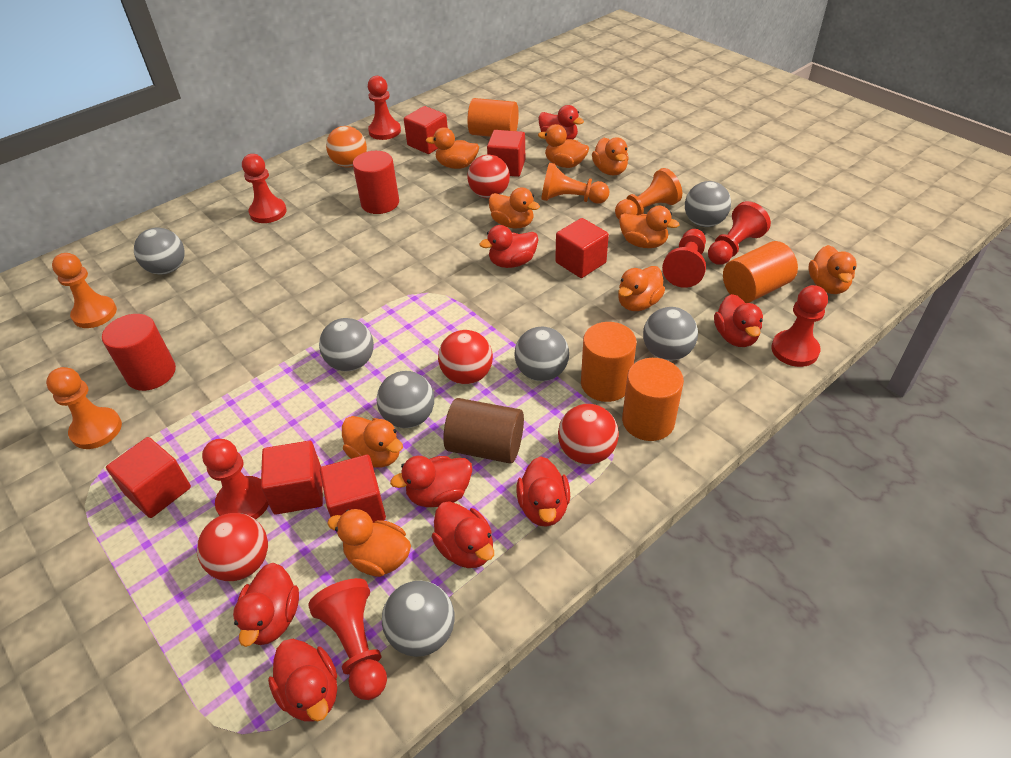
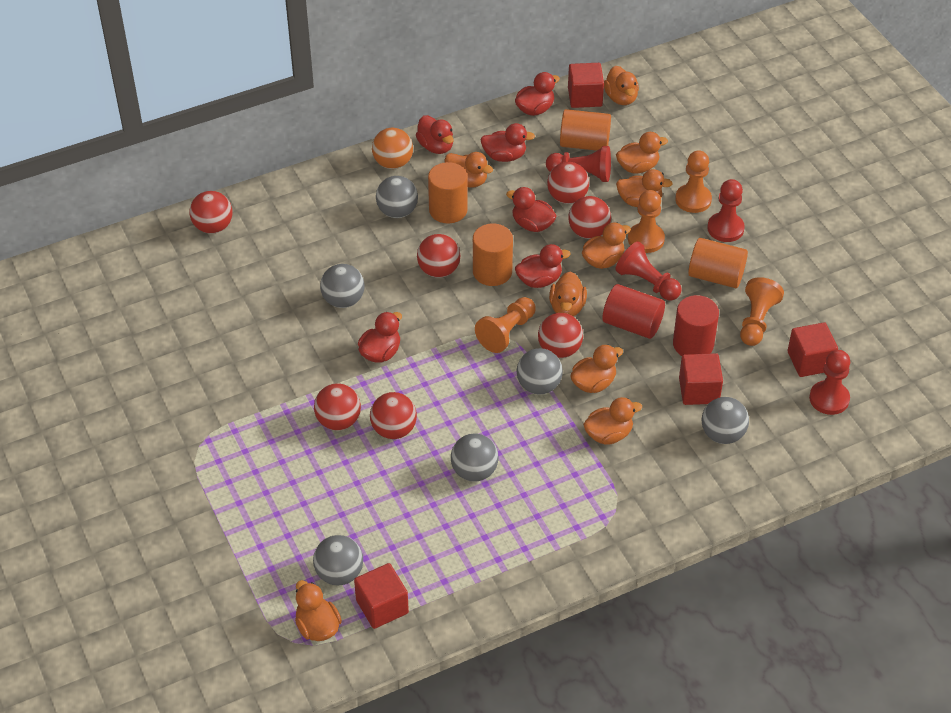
brown cylinder: 1 -> 0
grey ball: 7 -> 6
red ball: 4 -> 7
red cube: 6 -> 4
red duck: 8 -> 6
red pawn: 7 -> 4

